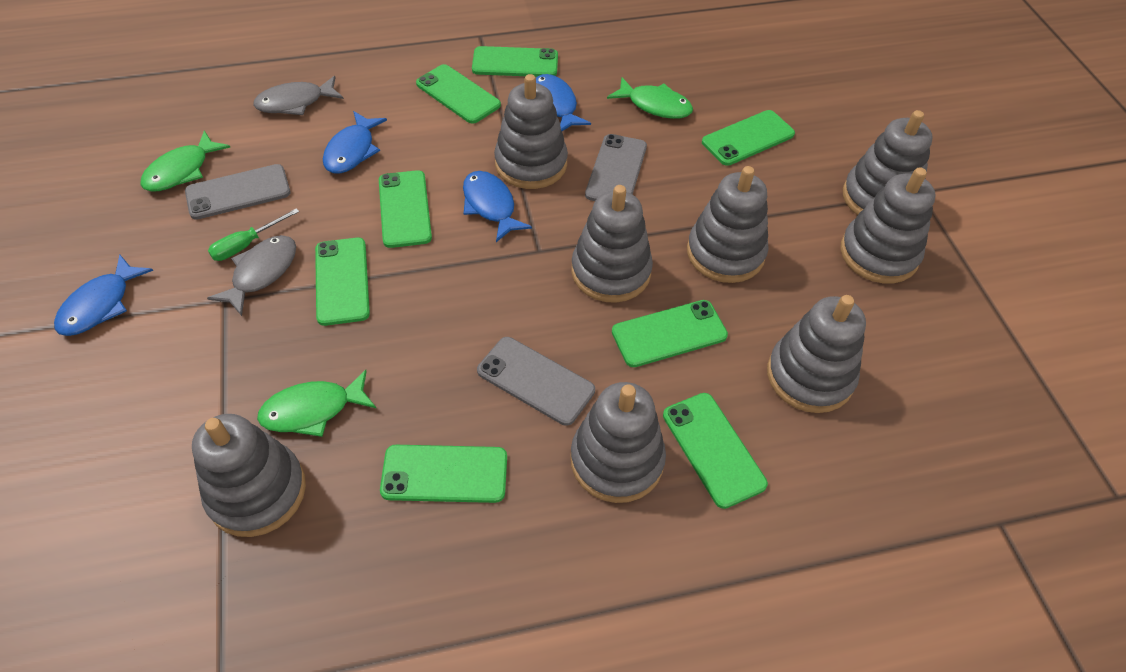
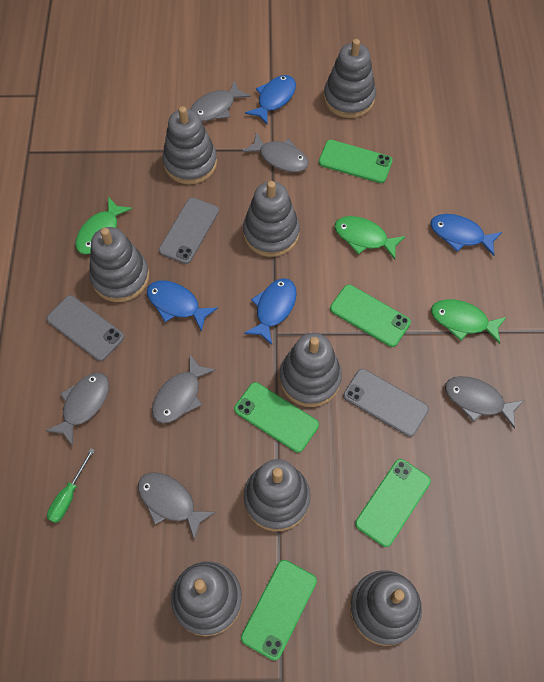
green phone: 8 -> 5
grey fish: 2 -> 6

